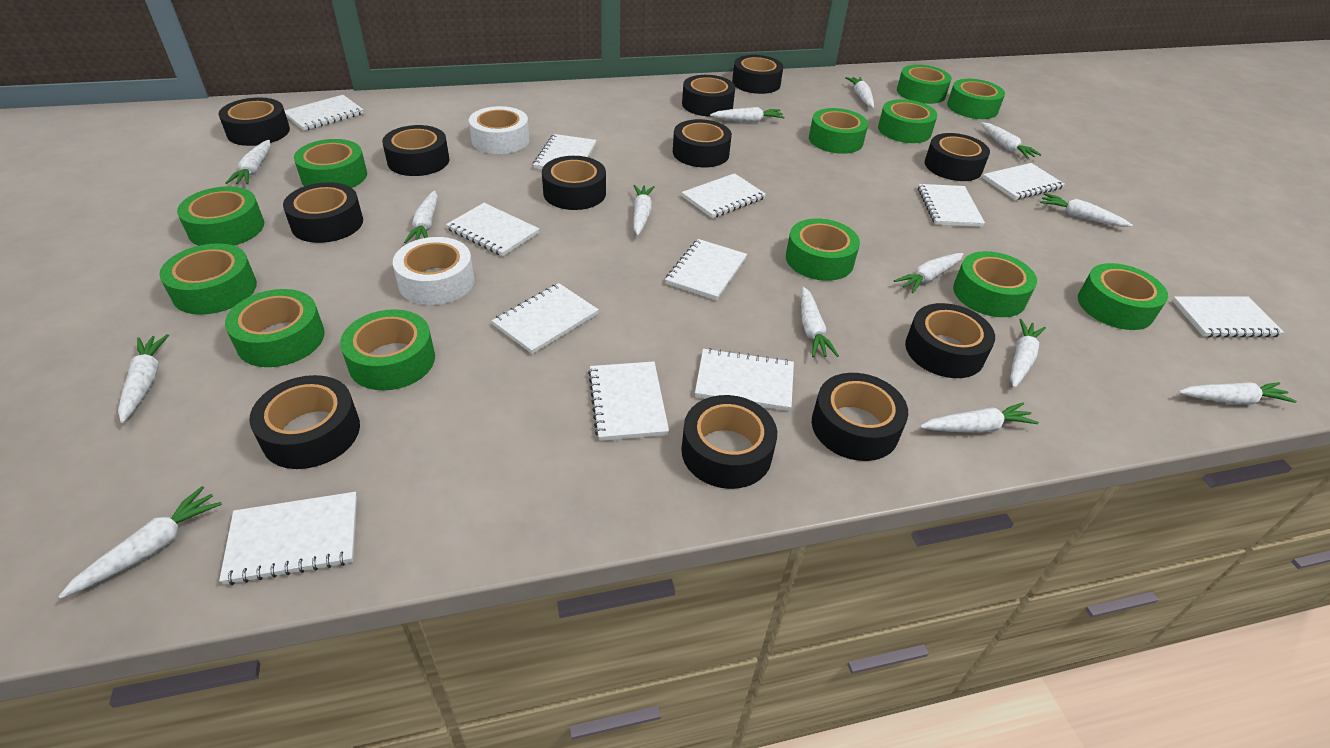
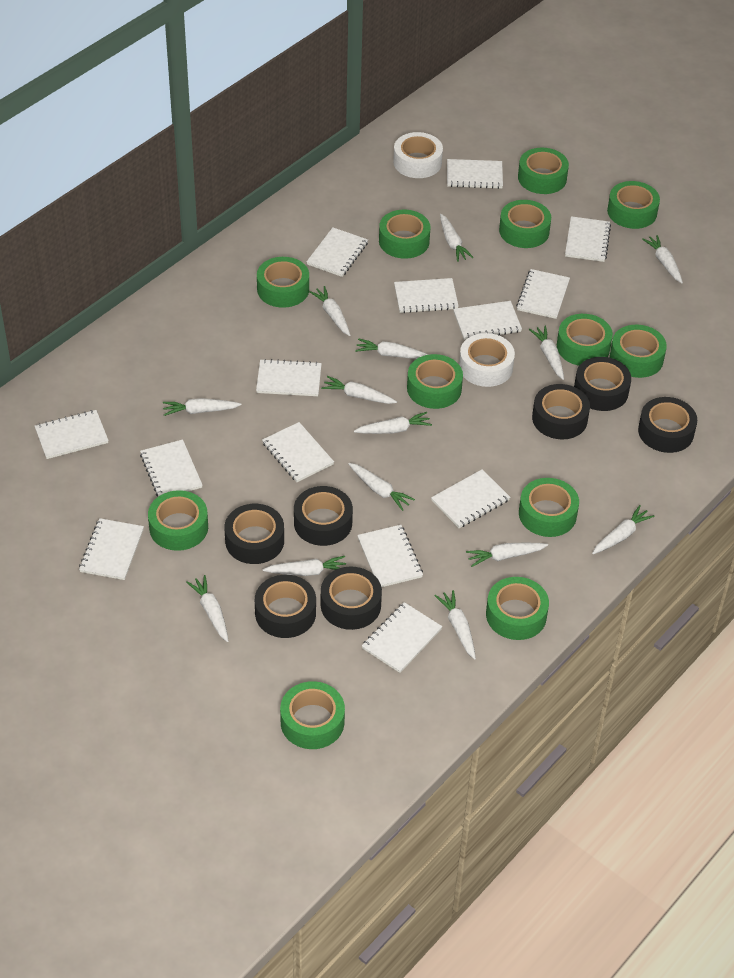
black tape: 12 -> 7
white notebook: 12 -> 14

